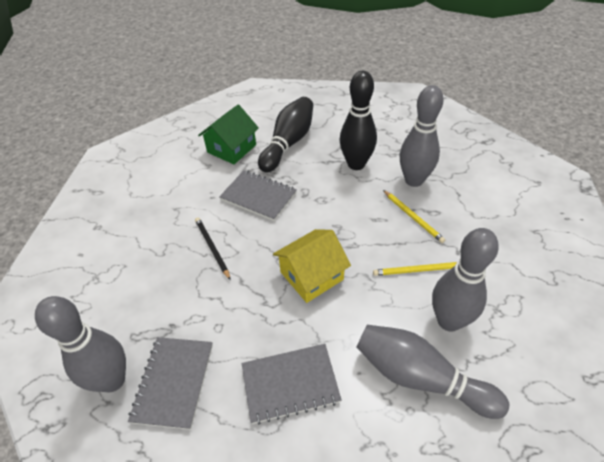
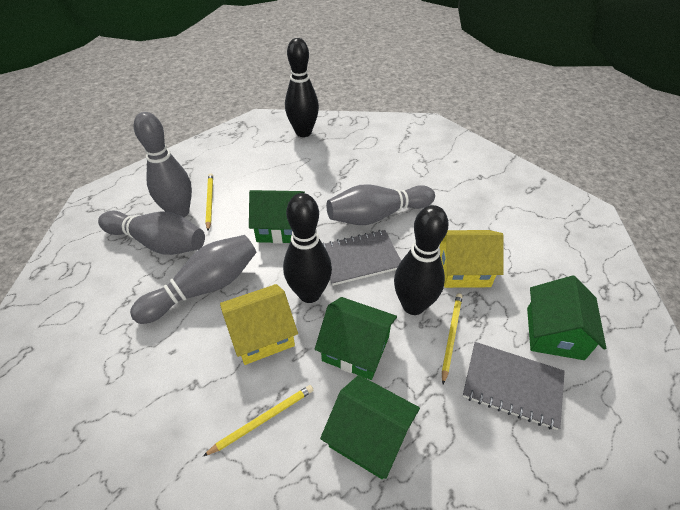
black bowling pin: 2 -> 3
black pencil: 1 -> 0
green house: 1 -> 4
grey notebook: 3 -> 2
yellow house: 1 -> 2
yellow pencil: 2 -> 3

